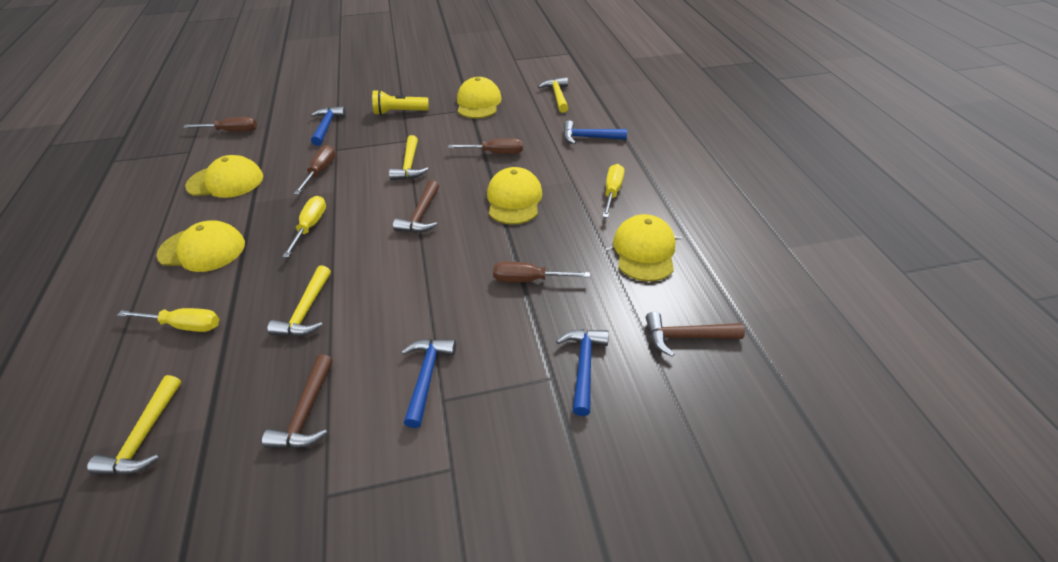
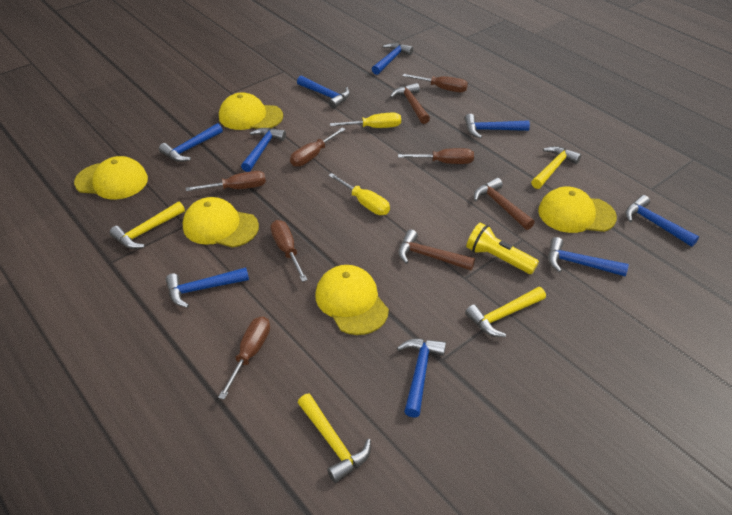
blue hammer: 4 -> 9
brown screwdriver: 4 -> 6
yellow screwdriver: 3 -> 2

